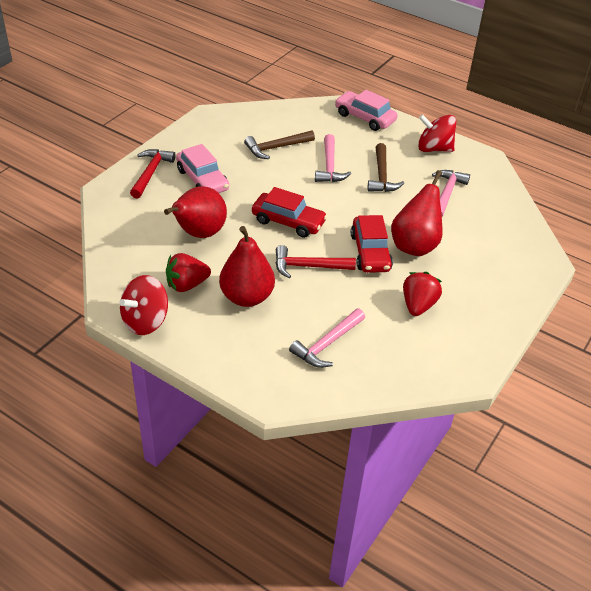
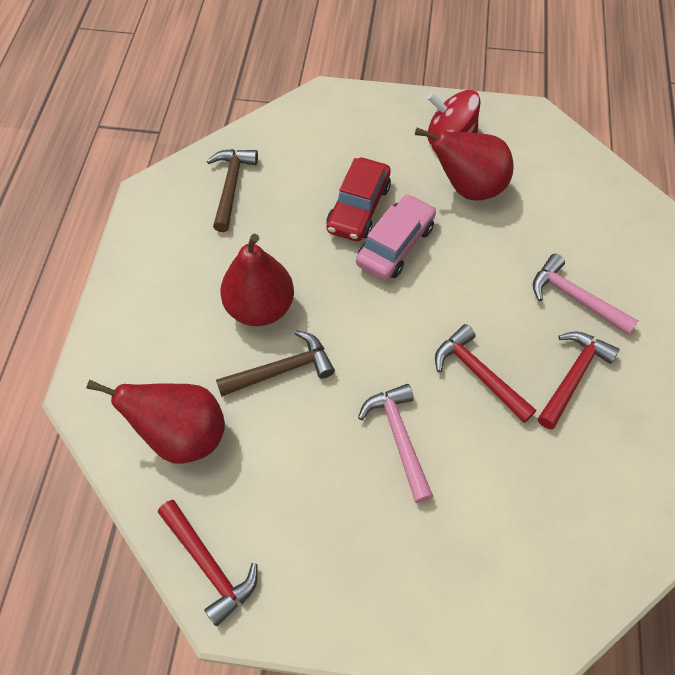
pink car: 2 -> 1
pink hammer: 3 -> 2
red car: 2 -> 1
red hammer: 2 -> 3
red spinning top: 2 -> 1
red strawberry: 2 -> 0

